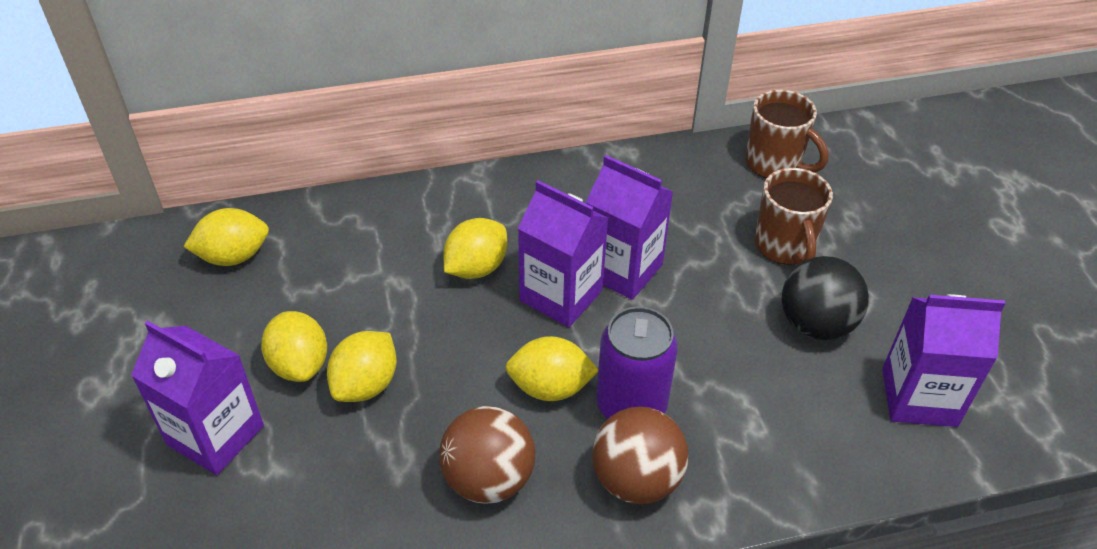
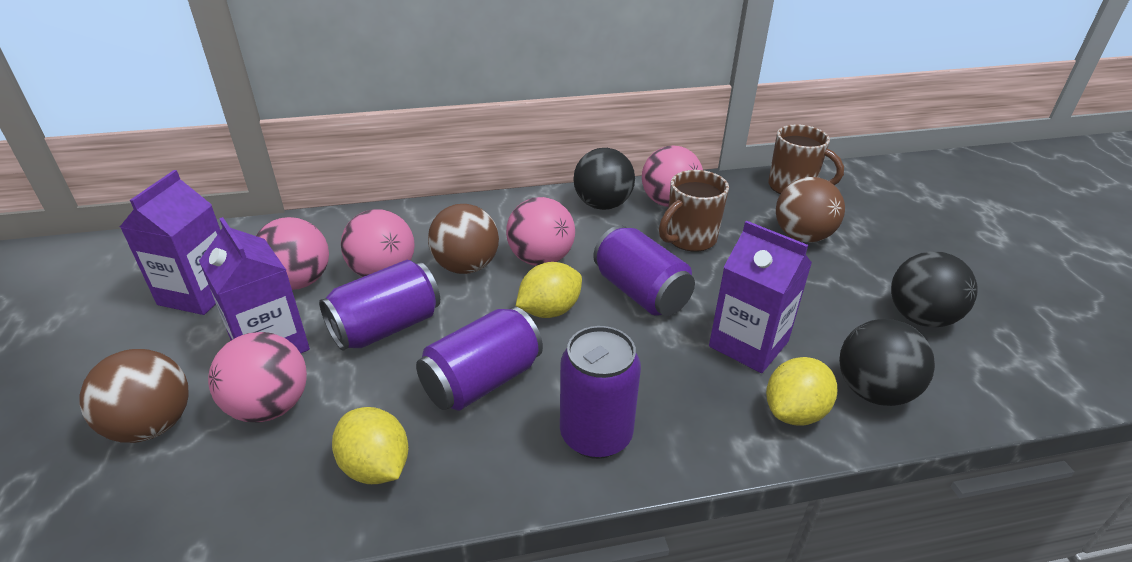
black ball: 1 -> 3
brown ball: 2 -> 3
pink ball: 0 -> 5
purple can: 1 -> 4
purple carton: 4 -> 3
yellow lemon: 5 -> 3

